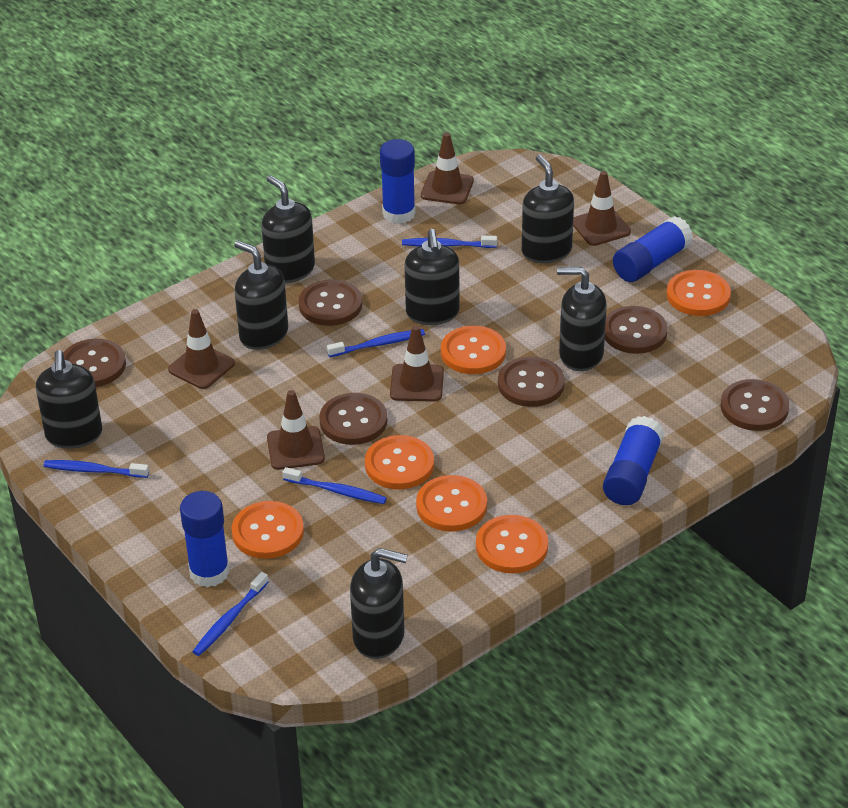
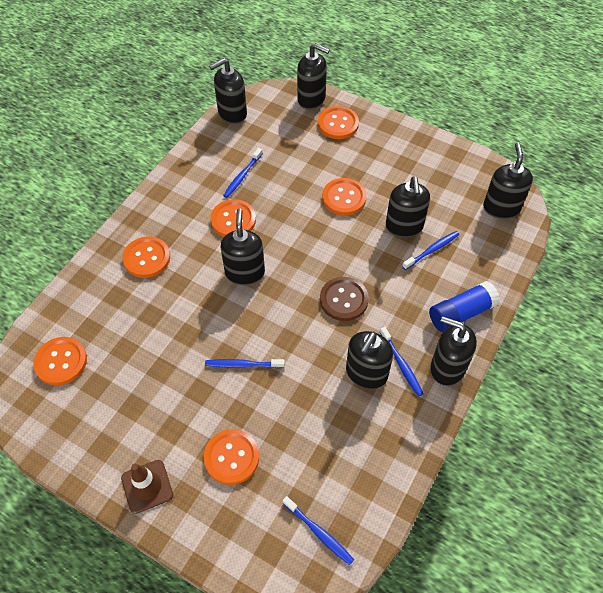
blue glue stick: 4 -> 1
brown button: 6 -> 1
brown traffic cone: 5 -> 1

